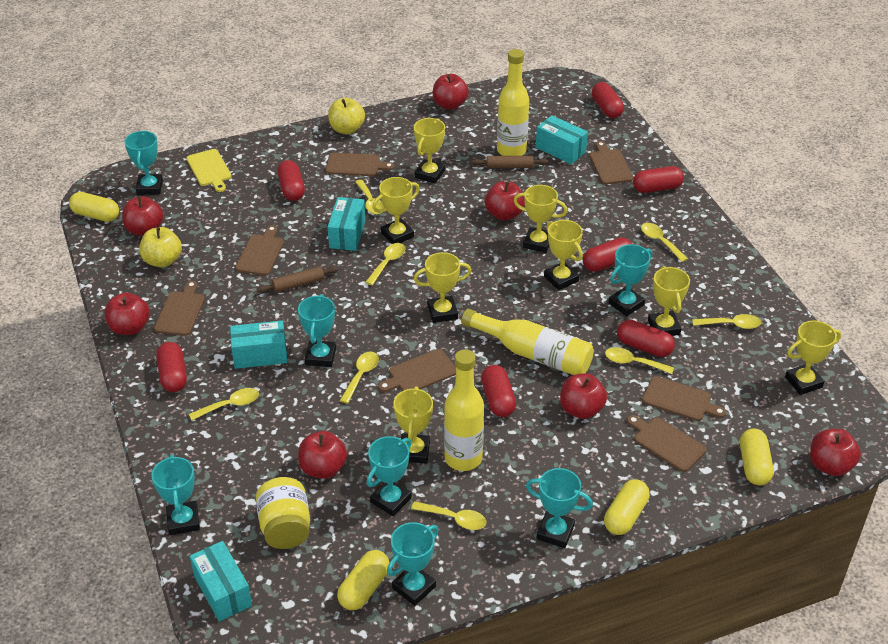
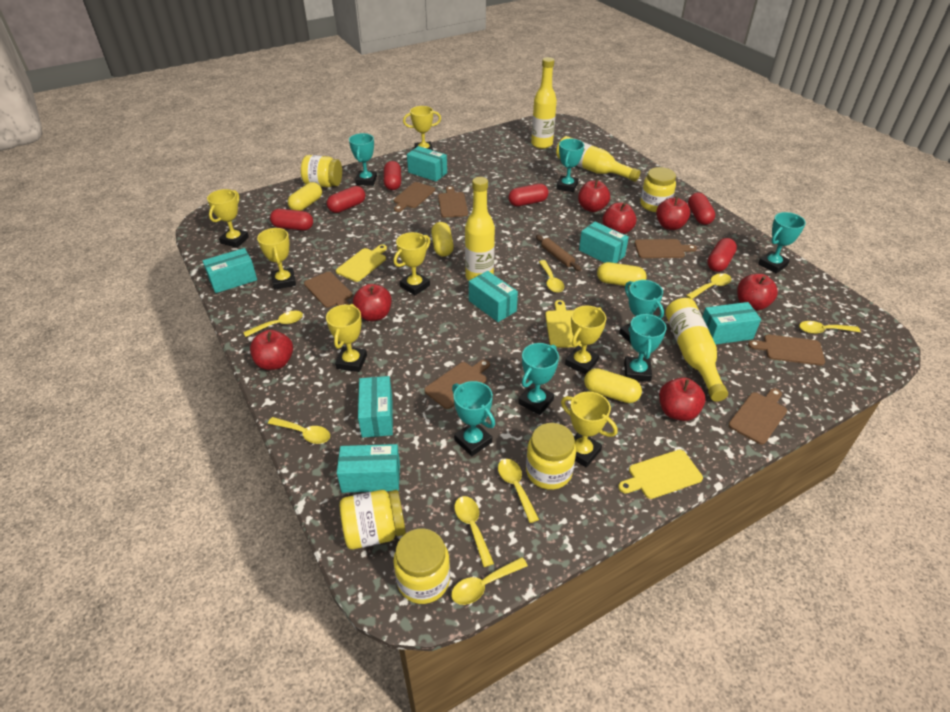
brown rolling pin: 2 -> 1
red capsule: 7 -> 6
turquoise box: 4 -> 7
yellow apple: 2 -> 0
yellow bottle: 3 -> 4
yellow cutting board: 1 -> 3
yellow jar: 1 -> 5
yellow trophy: 8 -> 7

